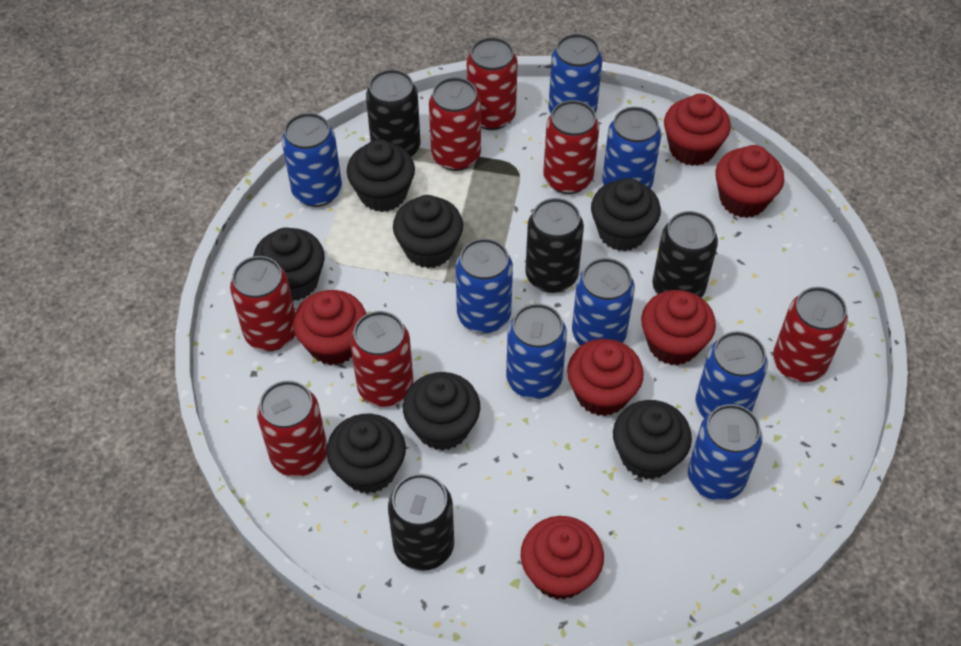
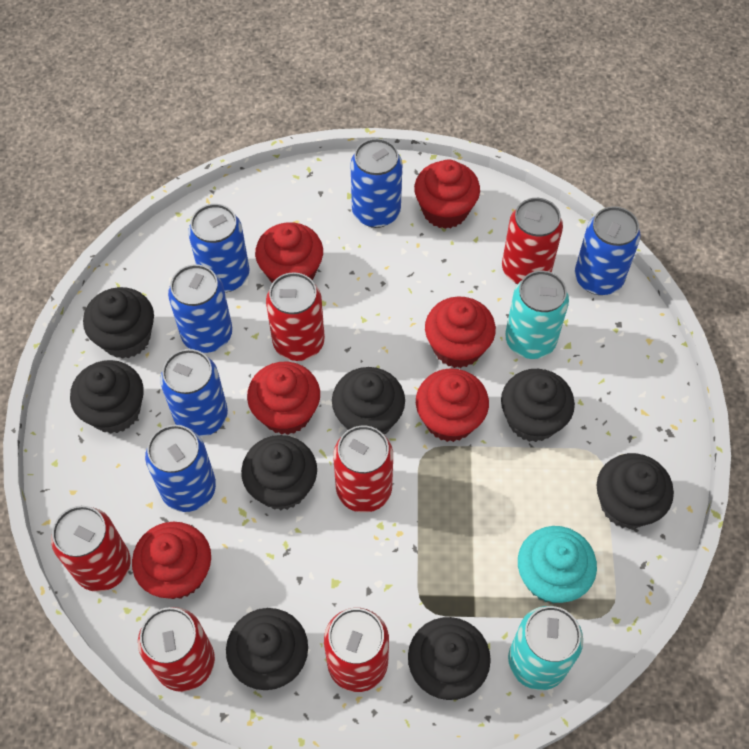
black can: 4 -> 0
black cupcake: 7 -> 8
blue can: 8 -> 6
red can: 7 -> 6
turquoise can: 0 -> 2
turquoise cupcake: 0 -> 1

